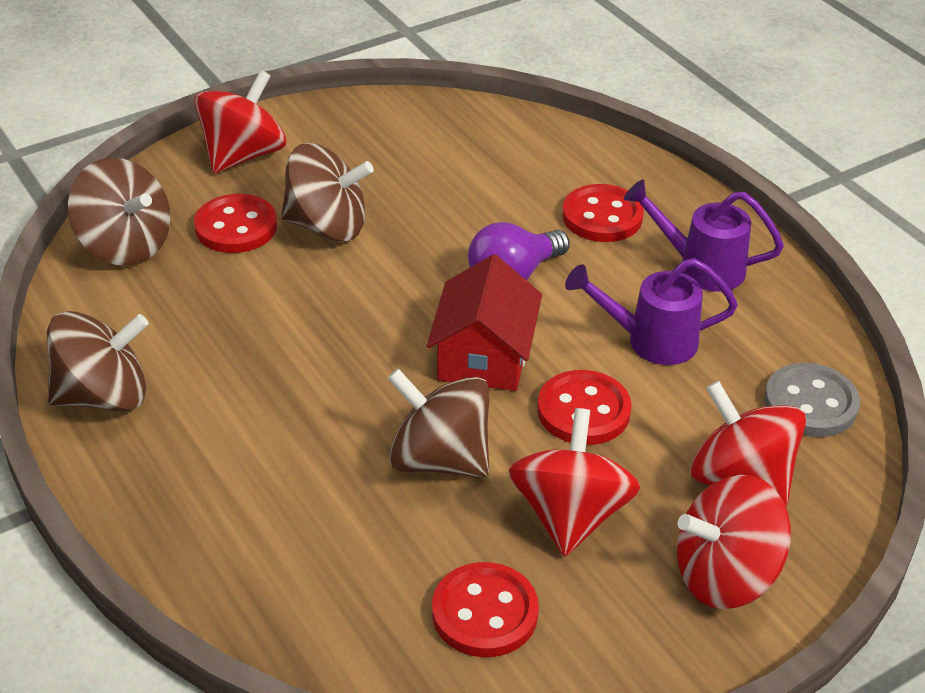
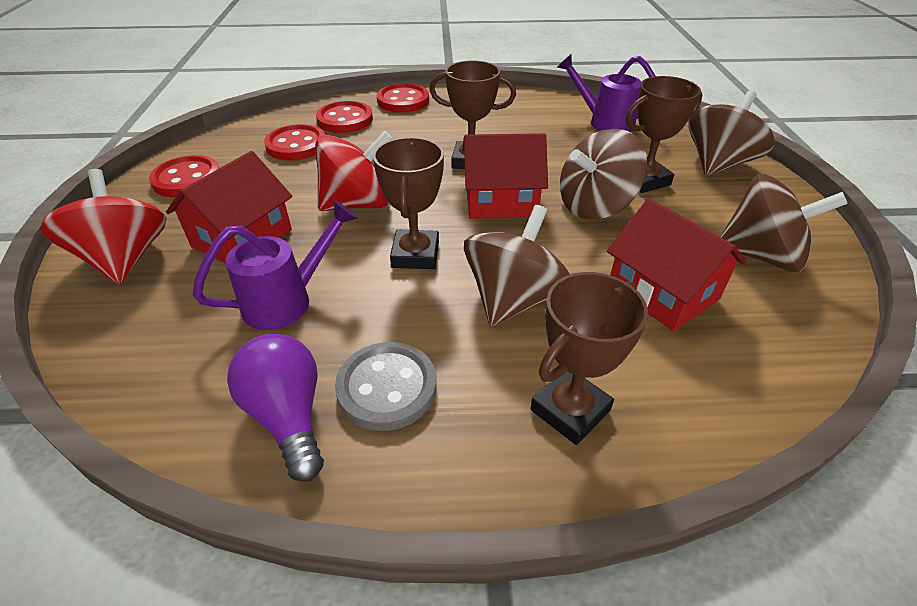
brown trophy: 0 -> 4
red house: 1 -> 3
red spinning top: 4 -> 2

